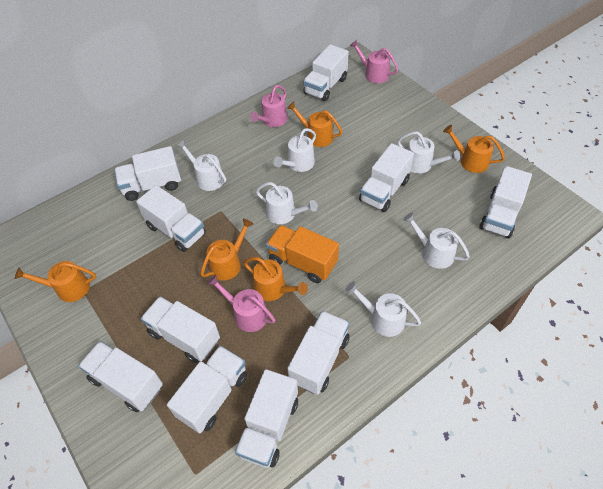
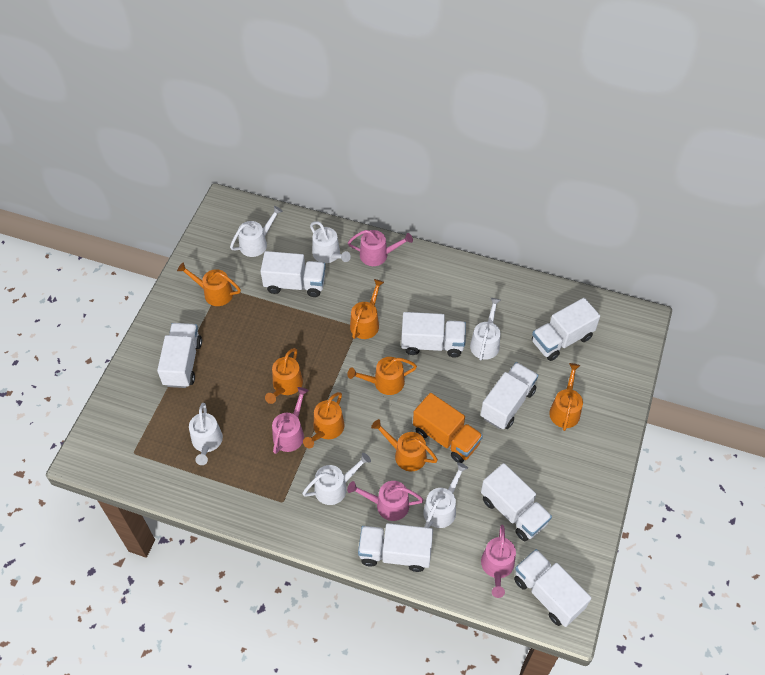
orange watering can: 5 -> 7
pink watering can: 3 -> 4
white truck: 10 -> 8

